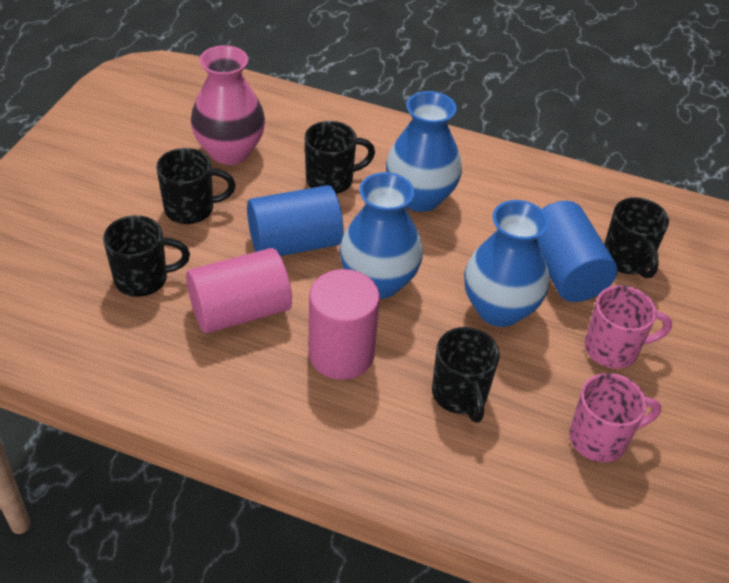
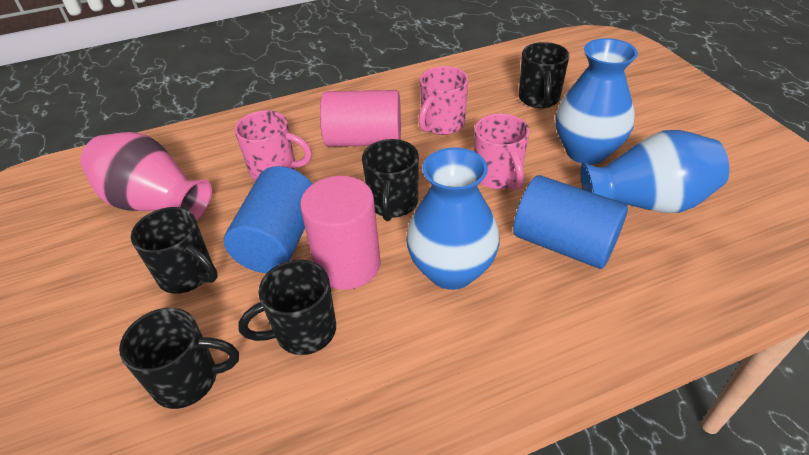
pink mug: 2 -> 3

